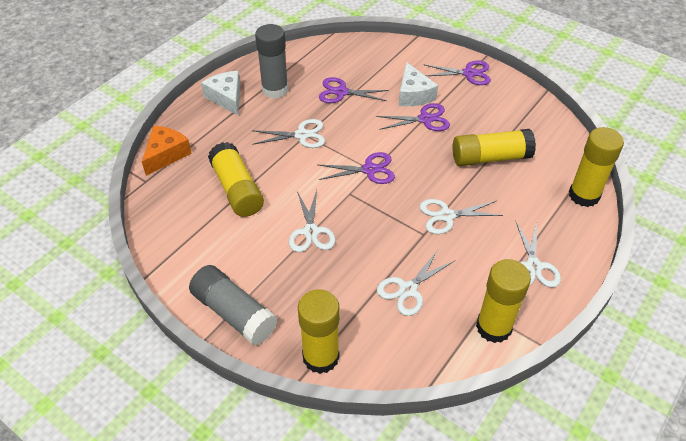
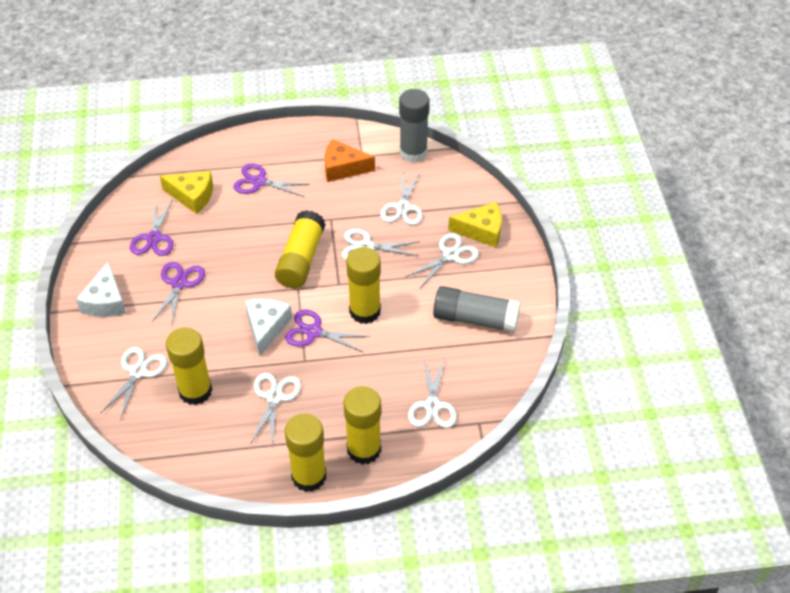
white scissors: 5 -> 6
yellow cheese: 0 -> 2

